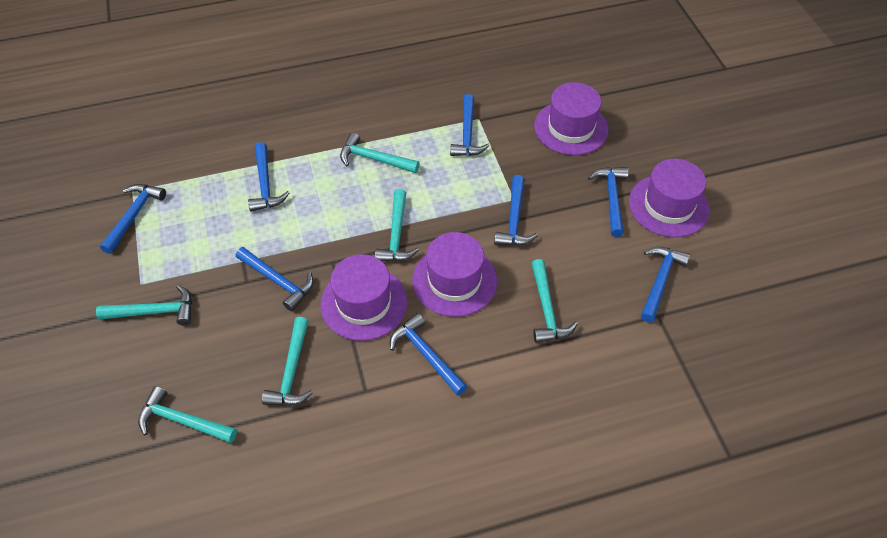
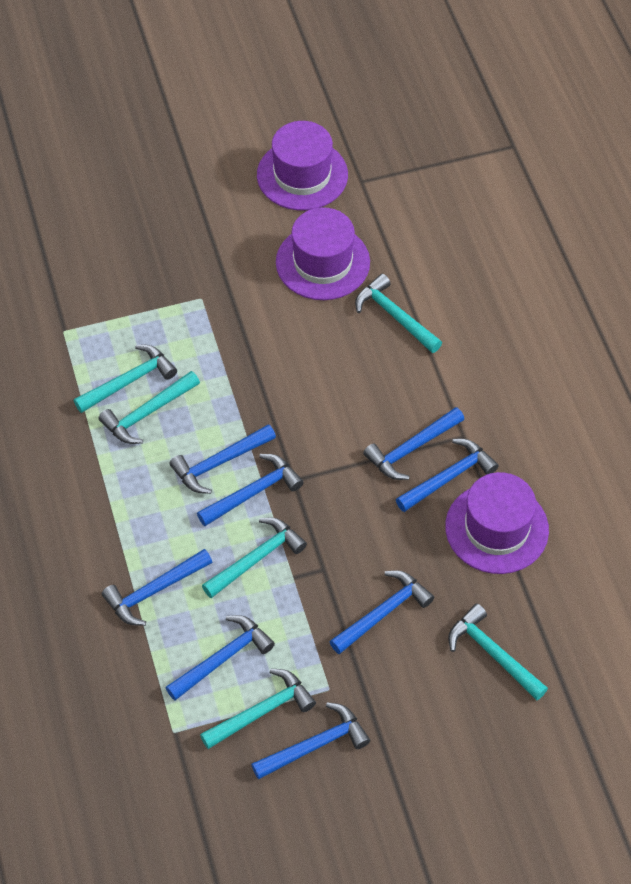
purple hat: 4 -> 3

